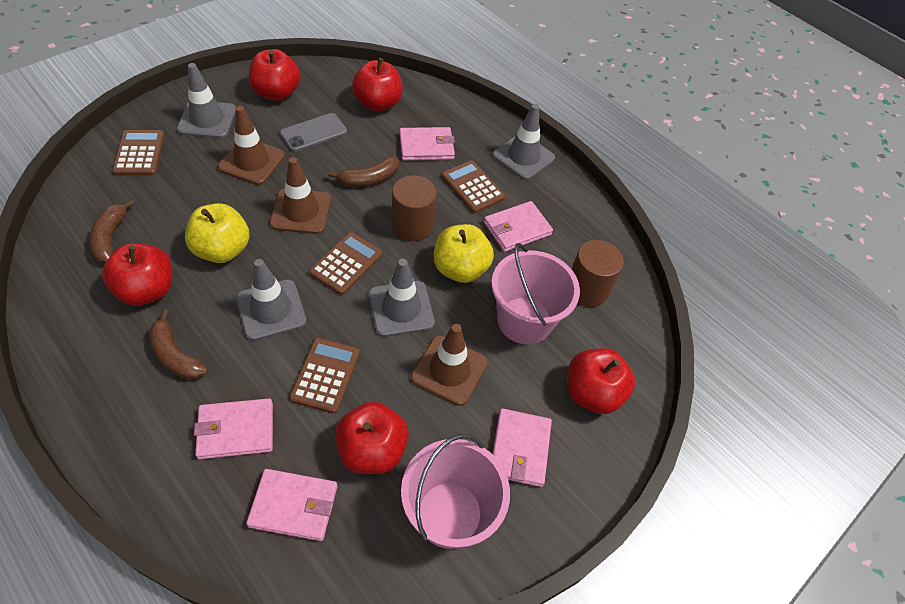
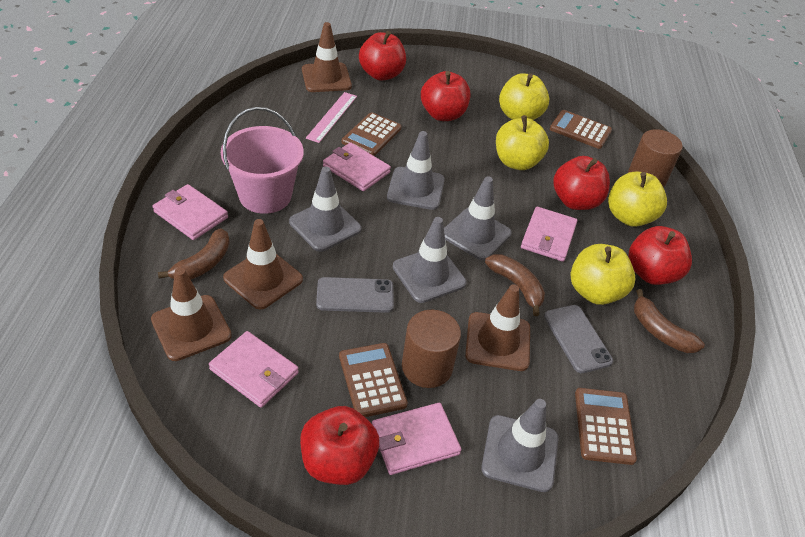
brown traffic cone: 3 -> 4
grey phone: 1 -> 2
grey traffic cone: 4 -> 5
pink bucket: 2 -> 1
pink ruler: 0 -> 1
yellow apple: 2 -> 4

